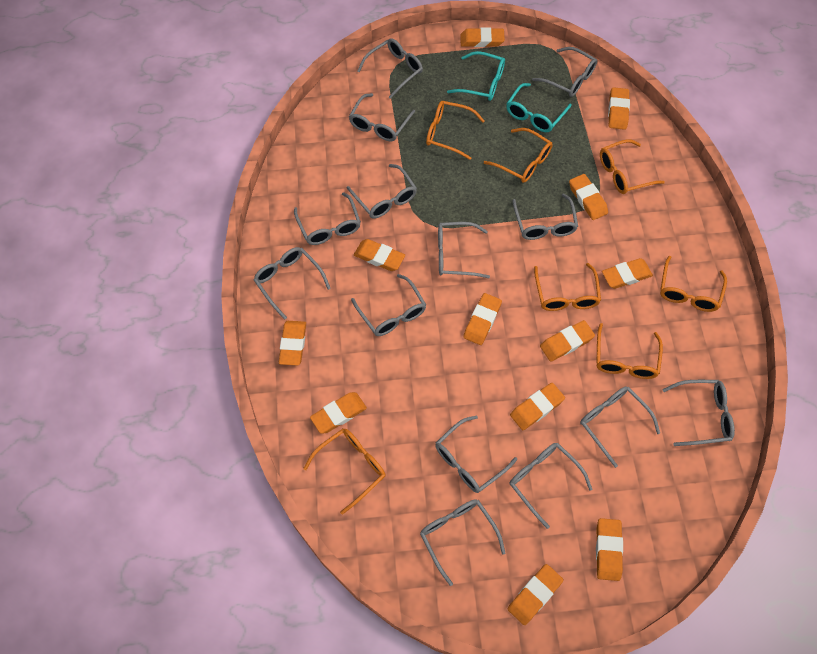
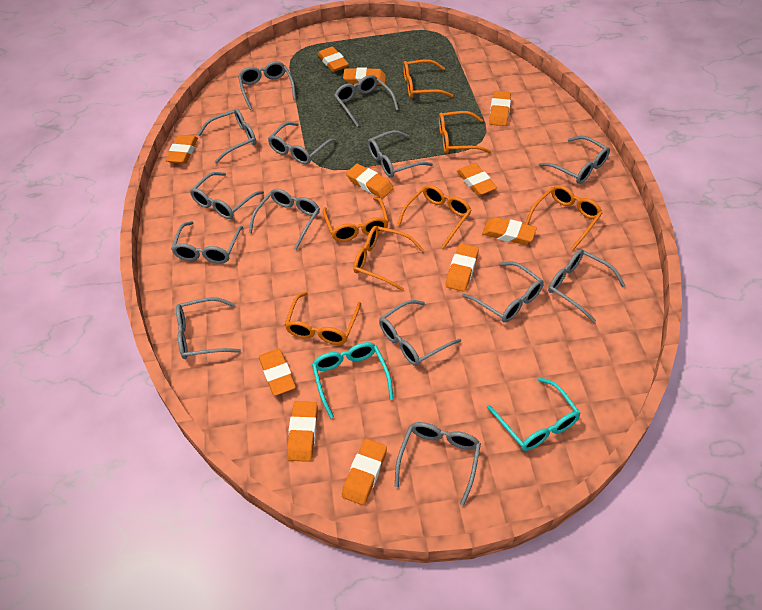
orange eraser: 12 -> 11

